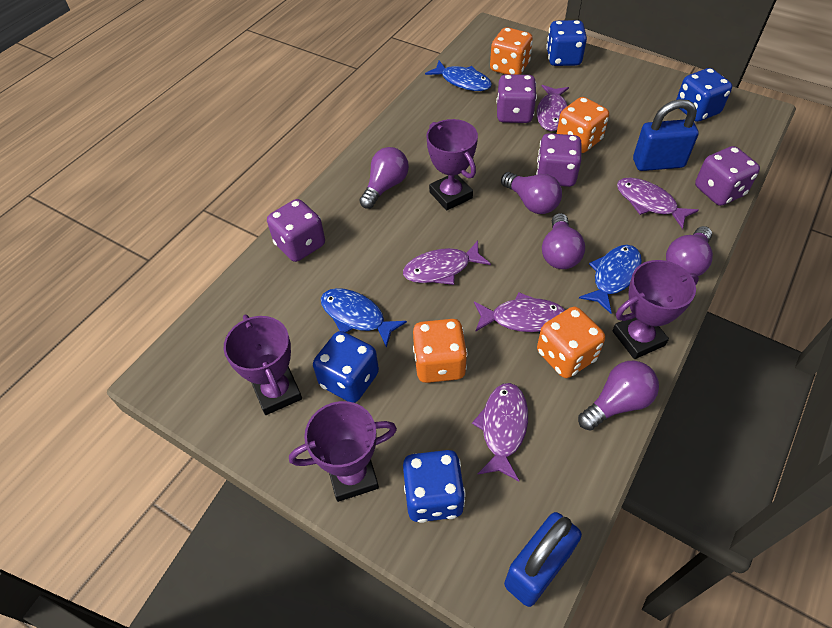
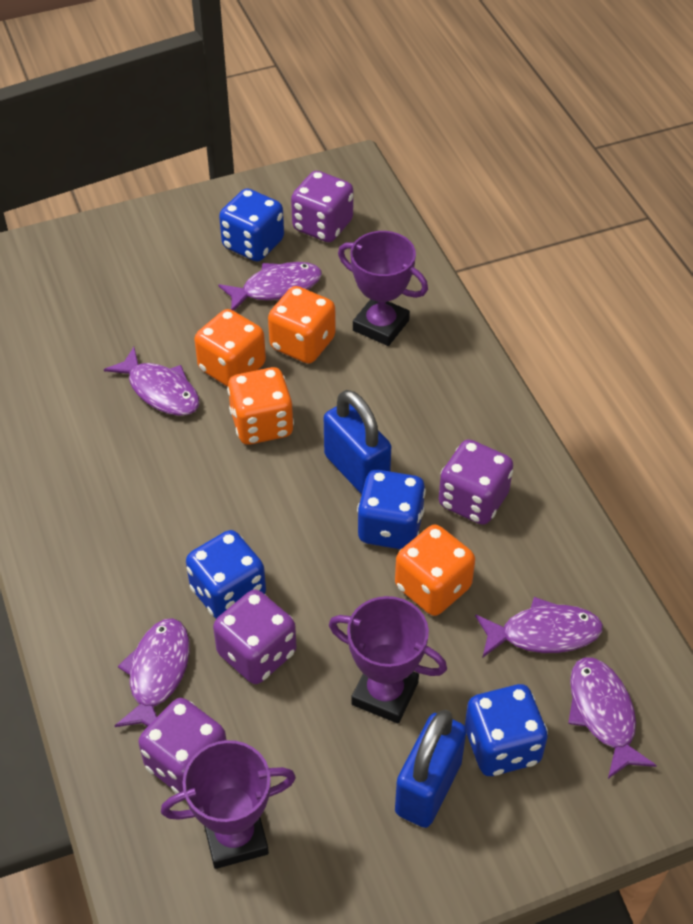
blue fish: 3 -> 0
purple light bulb: 5 -> 0
purple trophy: 4 -> 3

